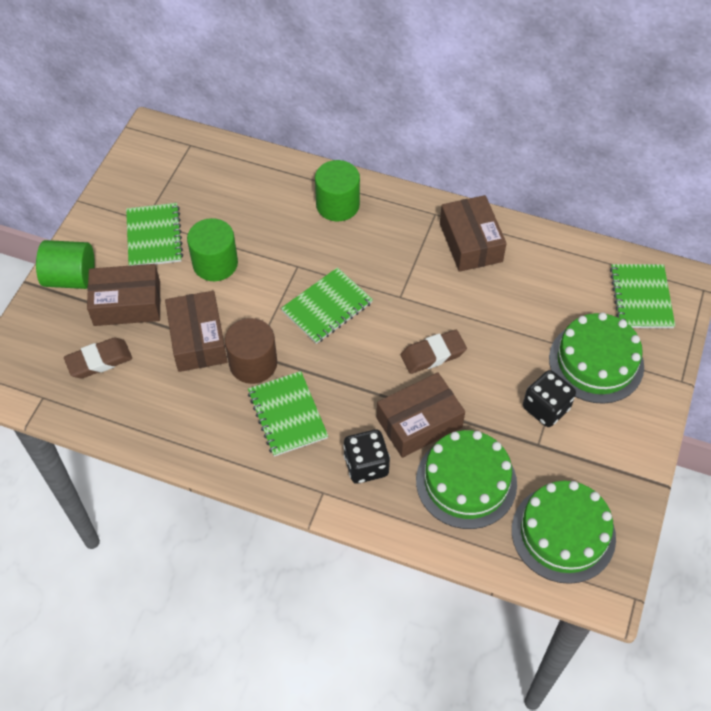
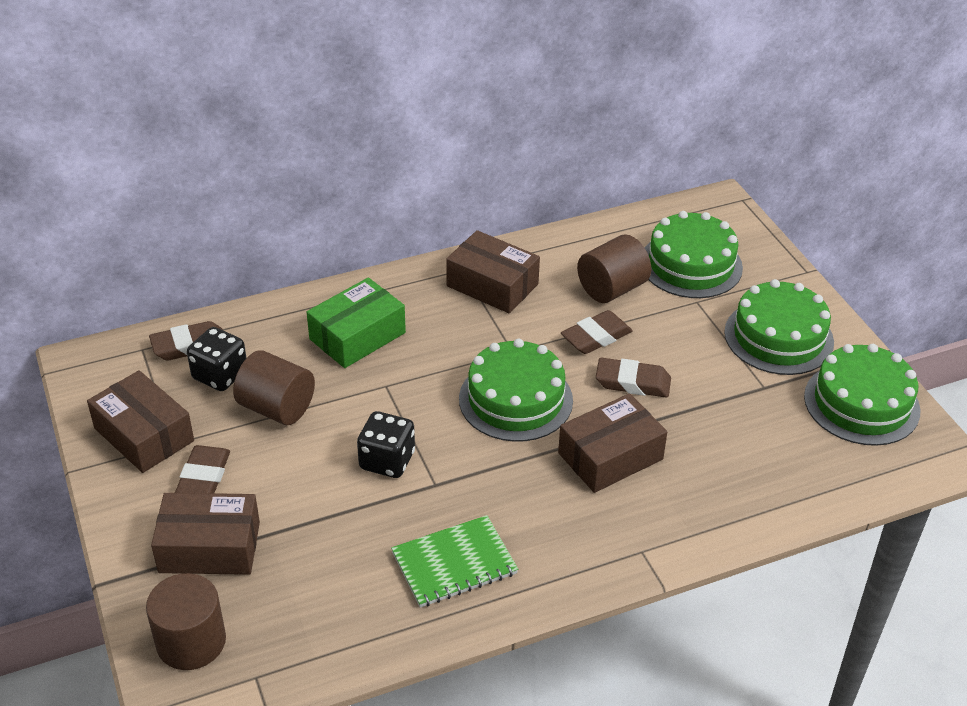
brown cylinder: 1 -> 3
brown eraser: 2 -> 4
green box: 0 -> 1
green cake: 3 -> 4
green cylinder: 3 -> 0
green notebook: 4 -> 1

